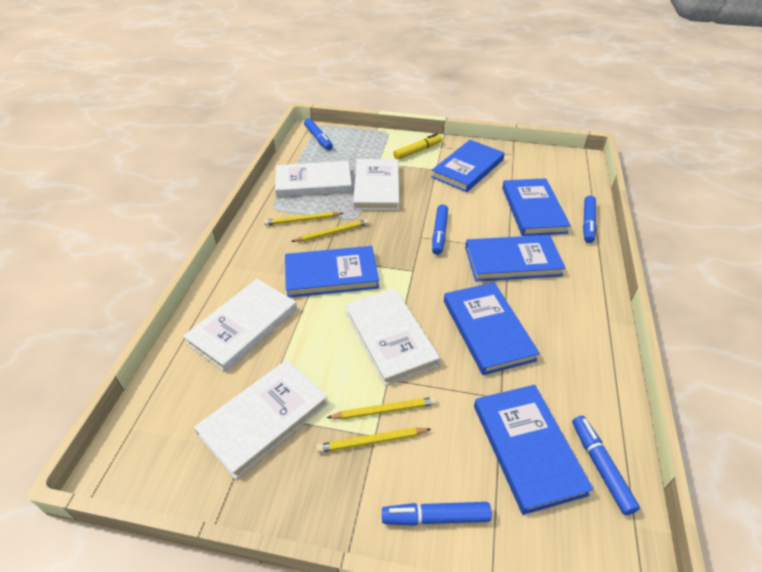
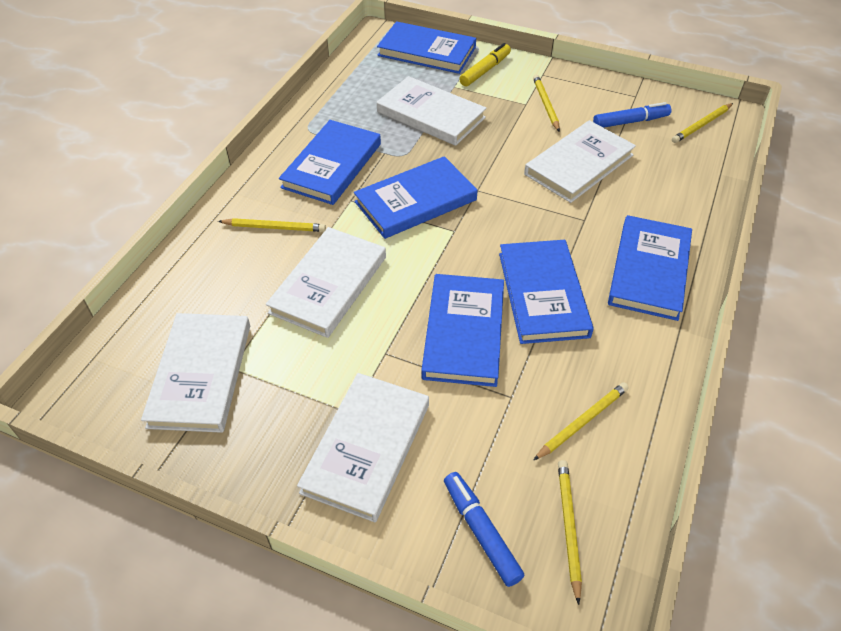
blue marker: 5 -> 2
yellow pencil: 4 -> 5

